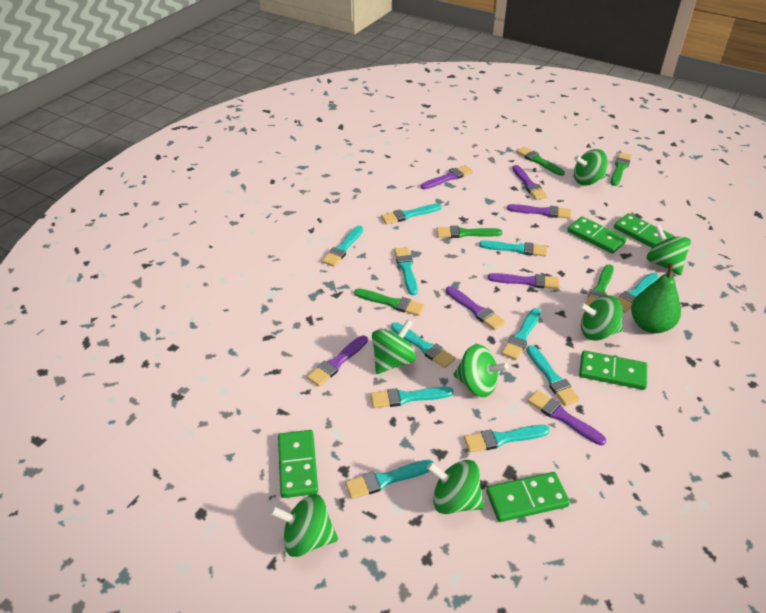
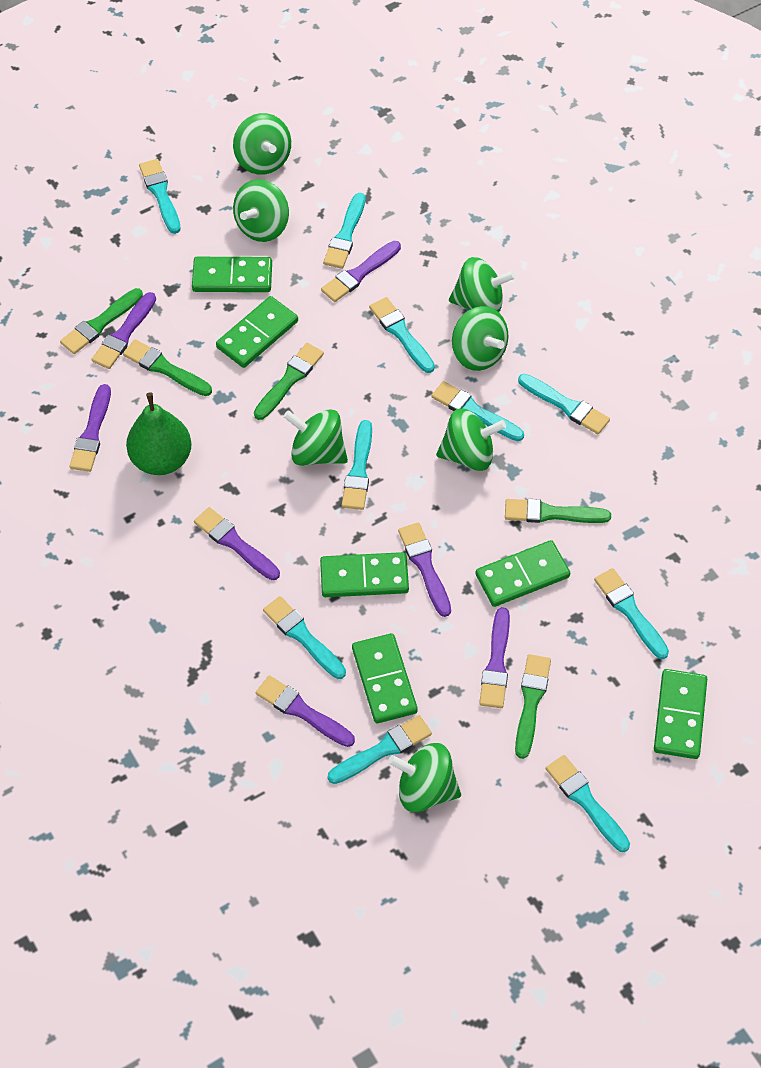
green domino: 5 -> 6
turquoise brush: 11 -> 10

